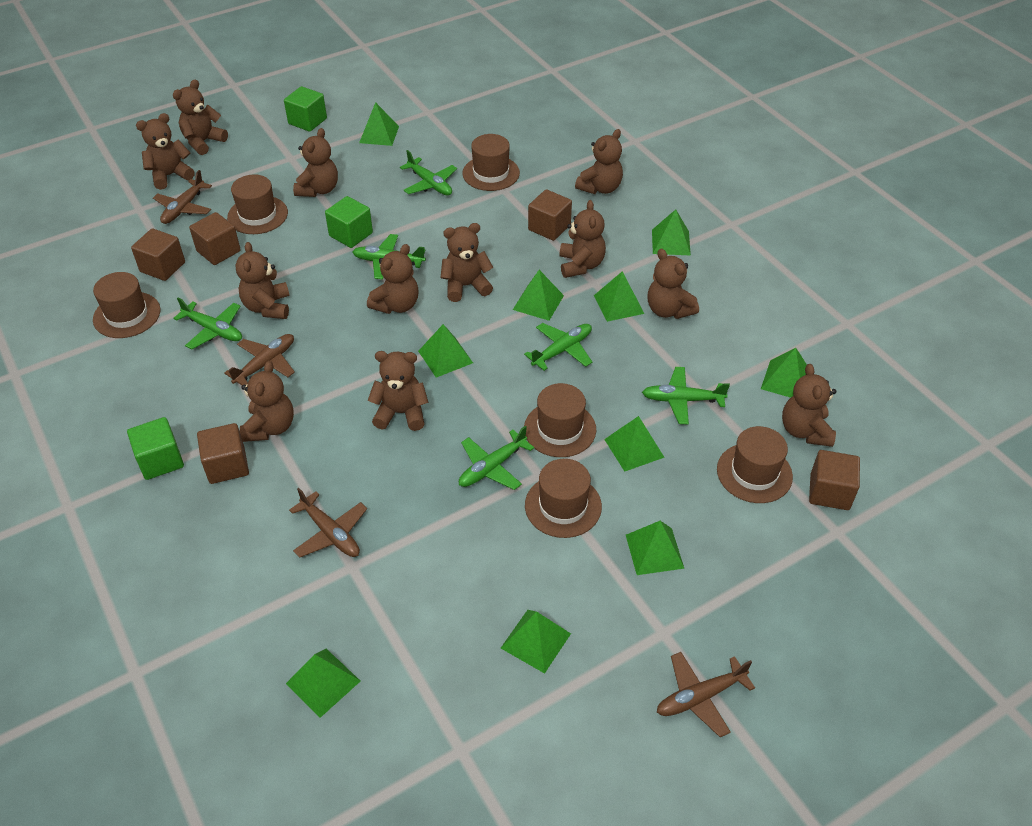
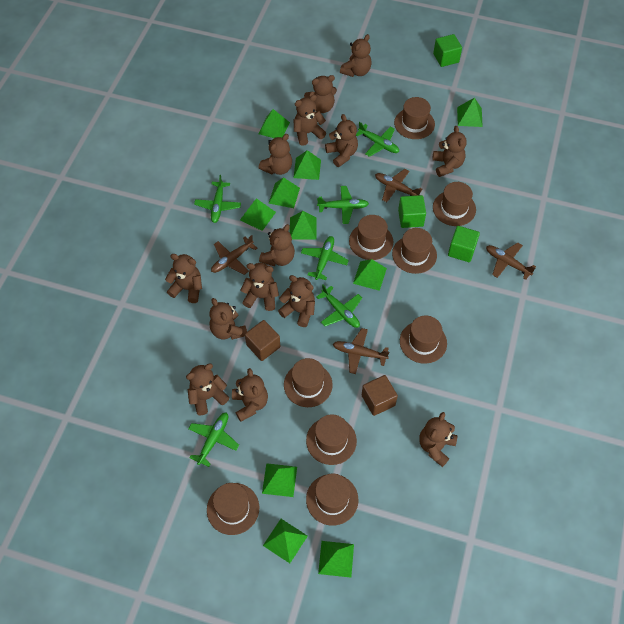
brown cube: 5 -> 2
brown hat: 6 -> 9
brown teddy bear: 12 -> 14

